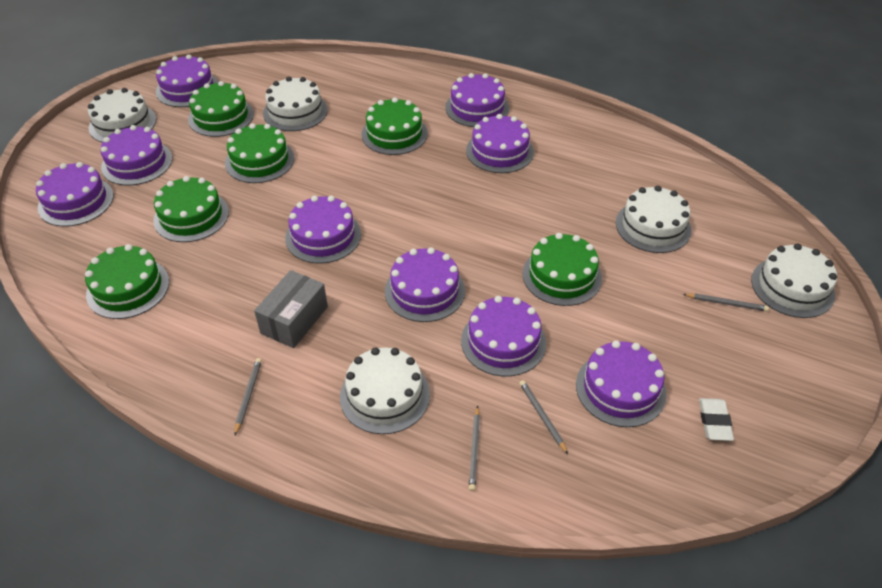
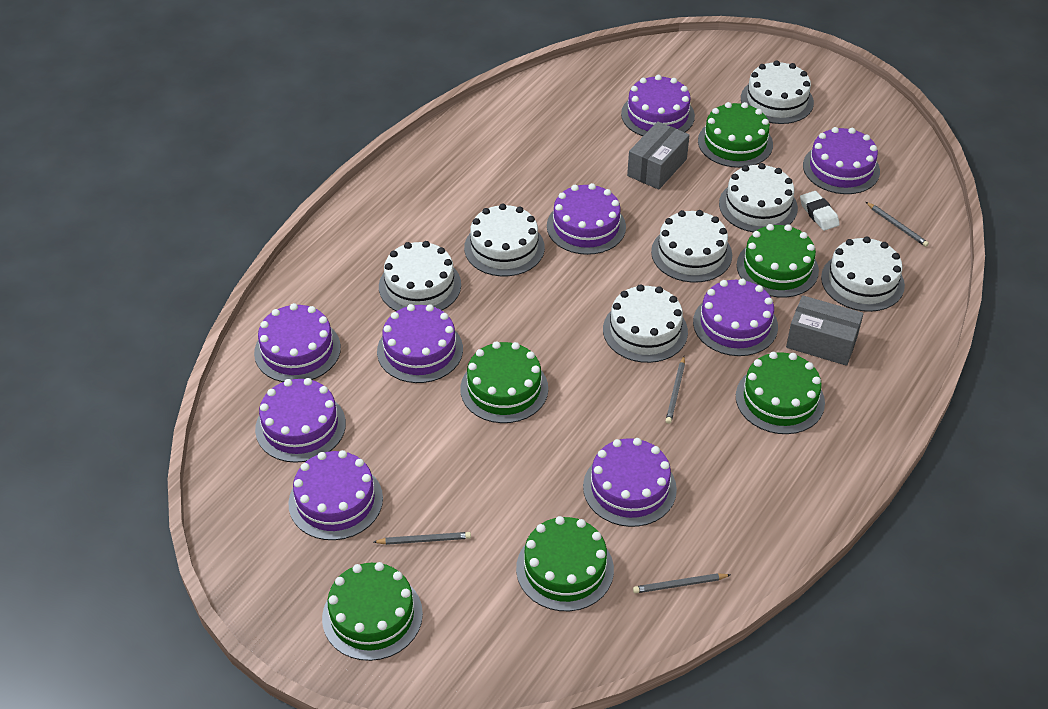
grey box: 1 -> 2
white cake: 5 -> 7

